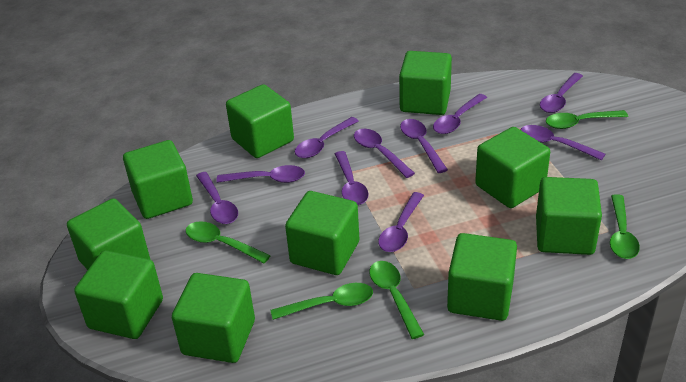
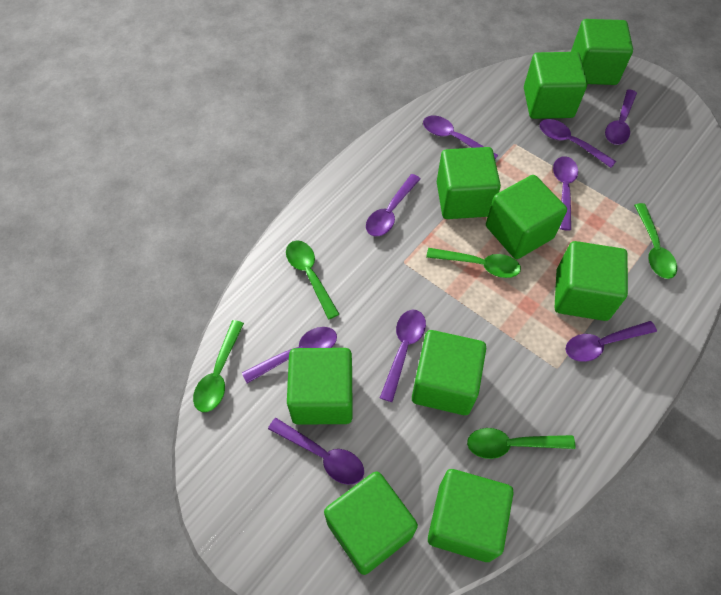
green cube: 10 -> 9
purple spoon: 10 -> 9

